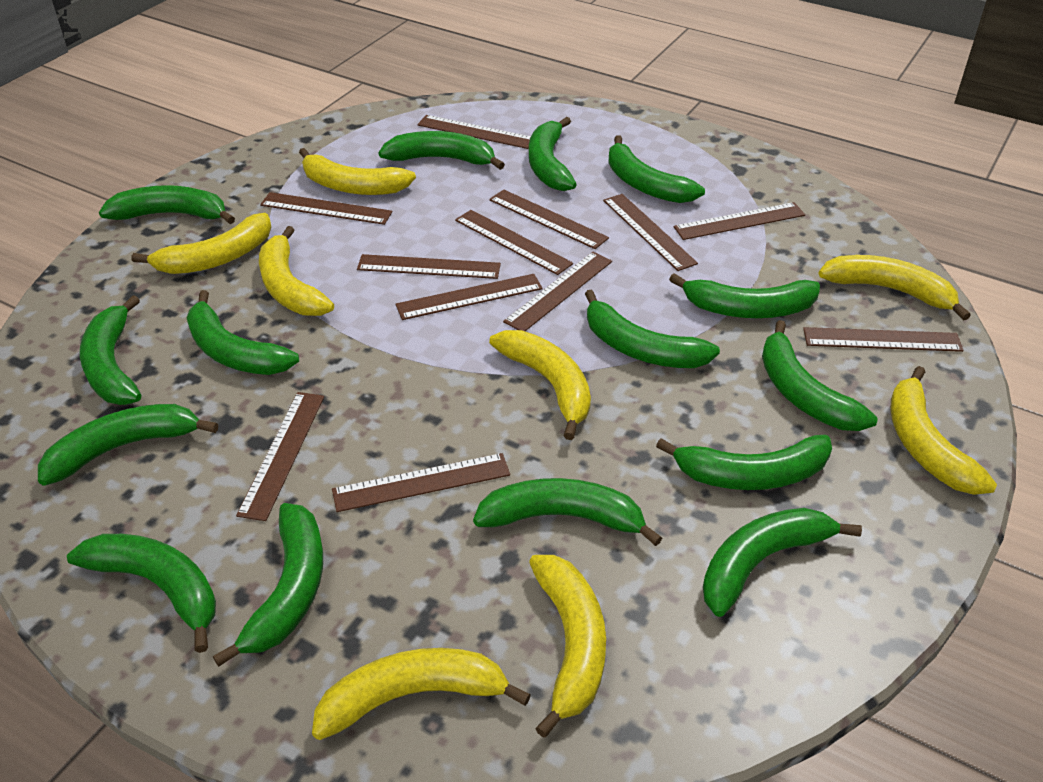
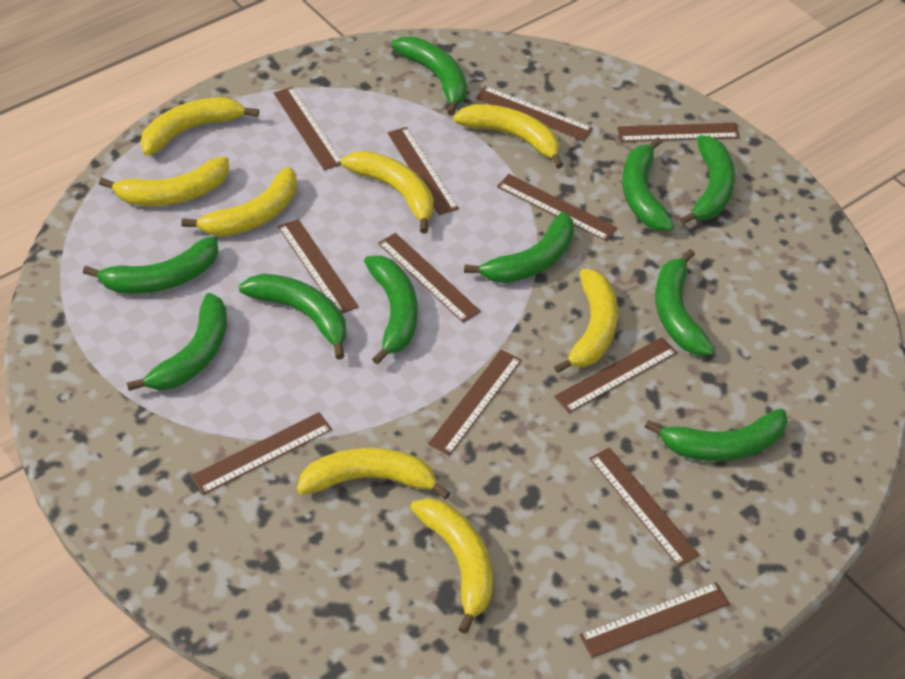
green banana: 15 -> 10

